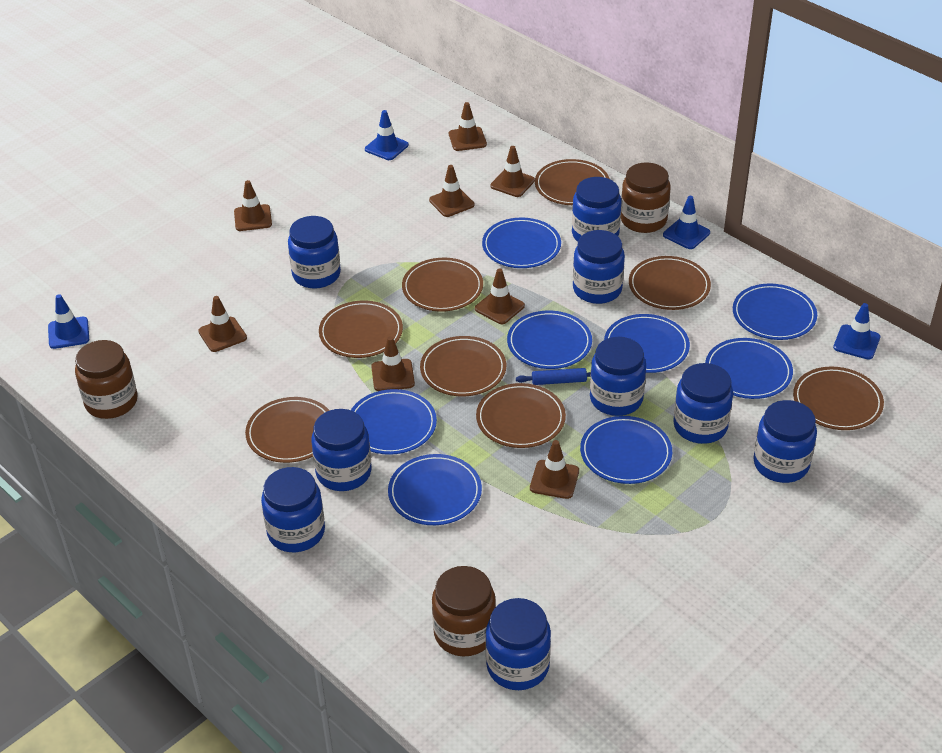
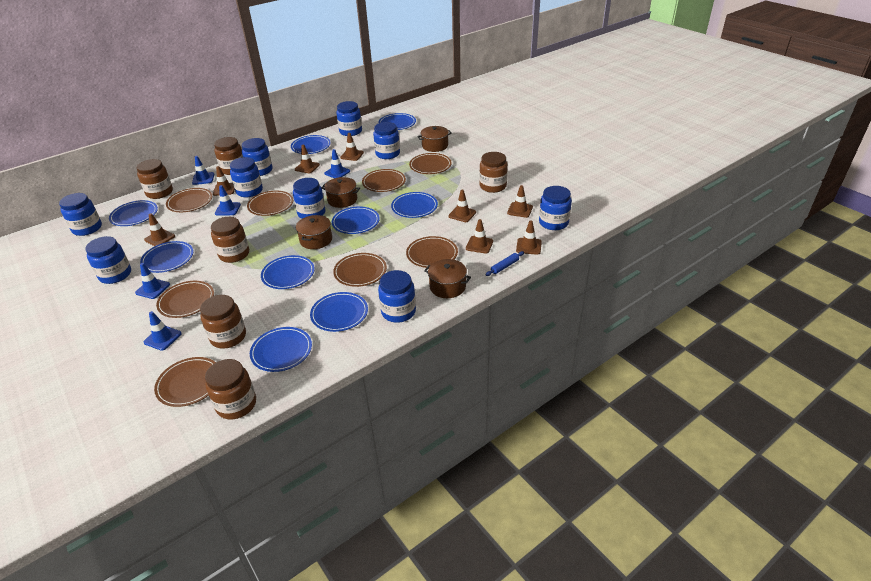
blue plate: 8 -> 9
blue traffic cone: 4 -> 5
brown jar: 3 -> 6
brown pot: 0 -> 4

